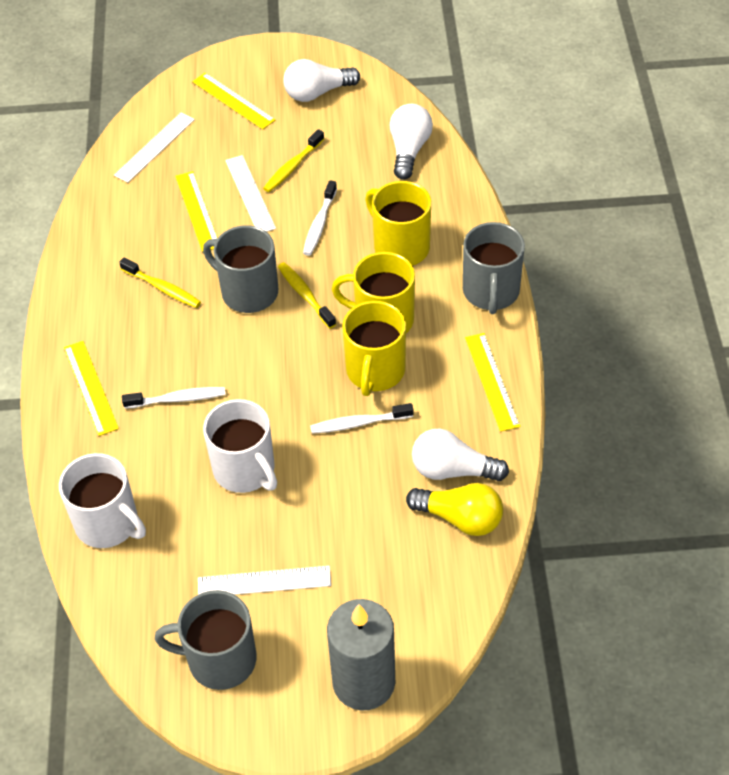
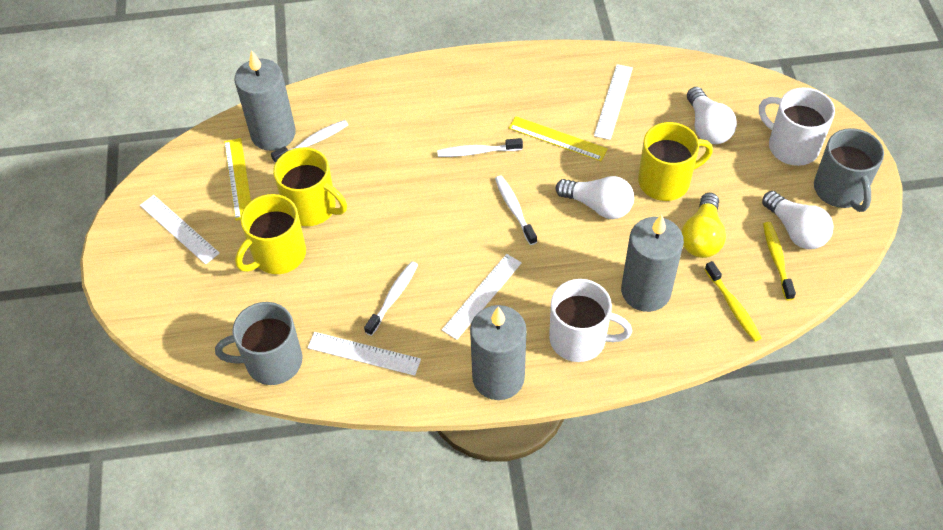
grey candle: 1 -> 3
grey mug: 3 -> 2
white ruler: 3 -> 4
white toothbrush: 3 -> 4
yellow ruler: 4 -> 2
yellow toothbrush: 3 -> 2

